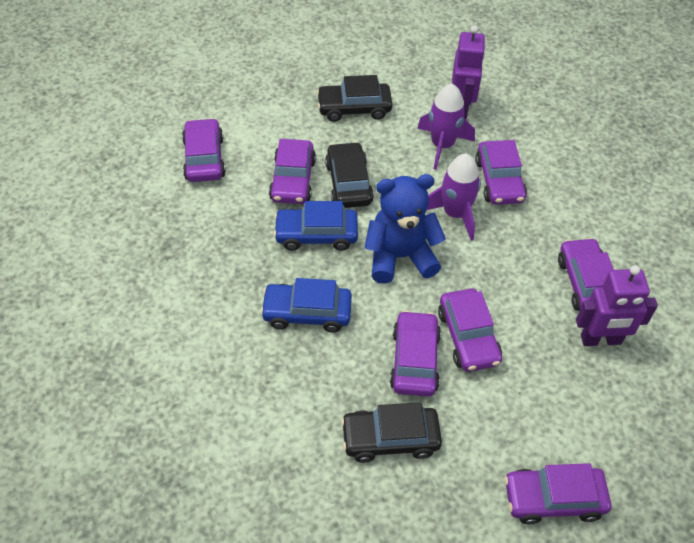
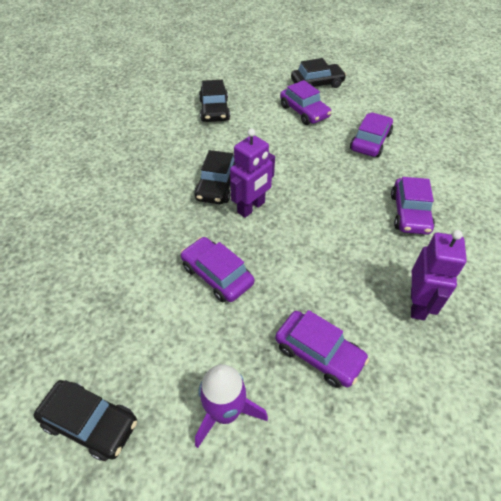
black car: 3 -> 4
blue car: 2 -> 0
blue teddy bear: 1 -> 0
purple car: 7 -> 5
purple rocket: 2 -> 1

